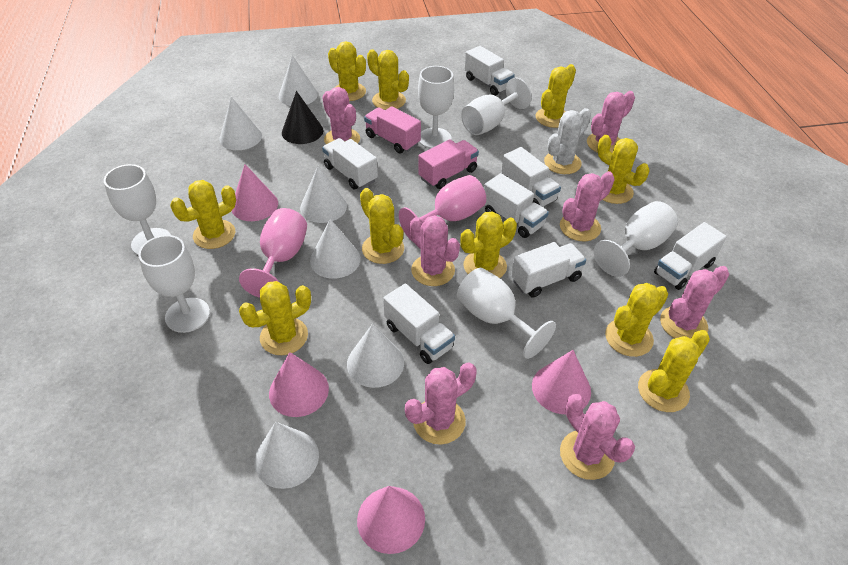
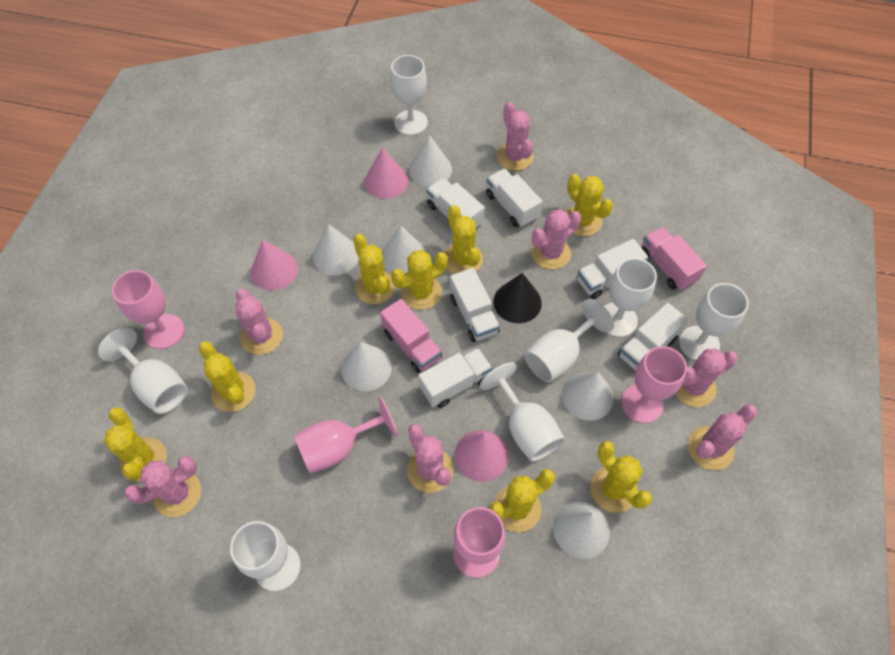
pink cone: 4 -> 3
pink goblet: 2 -> 4
white cactus: 1 -> 0
white goblet: 6 -> 7
white truck: 7 -> 6
yellow cactus: 10 -> 8

